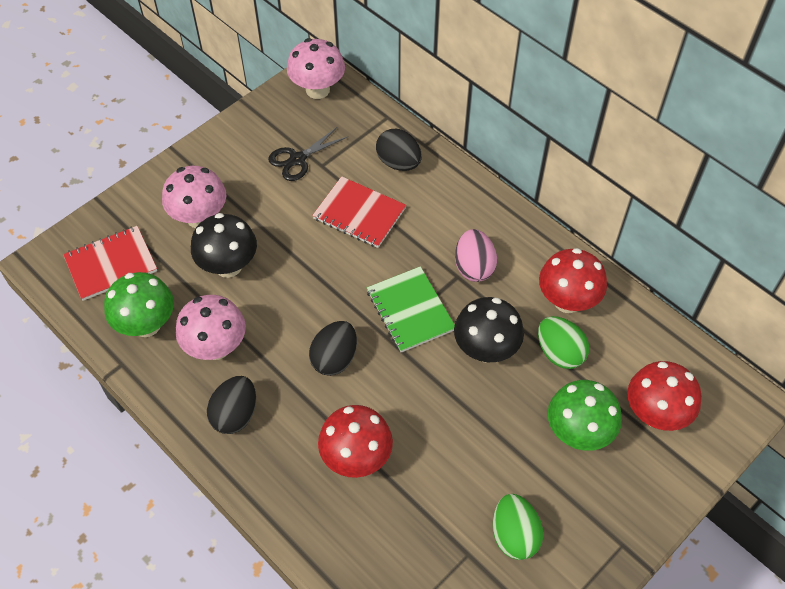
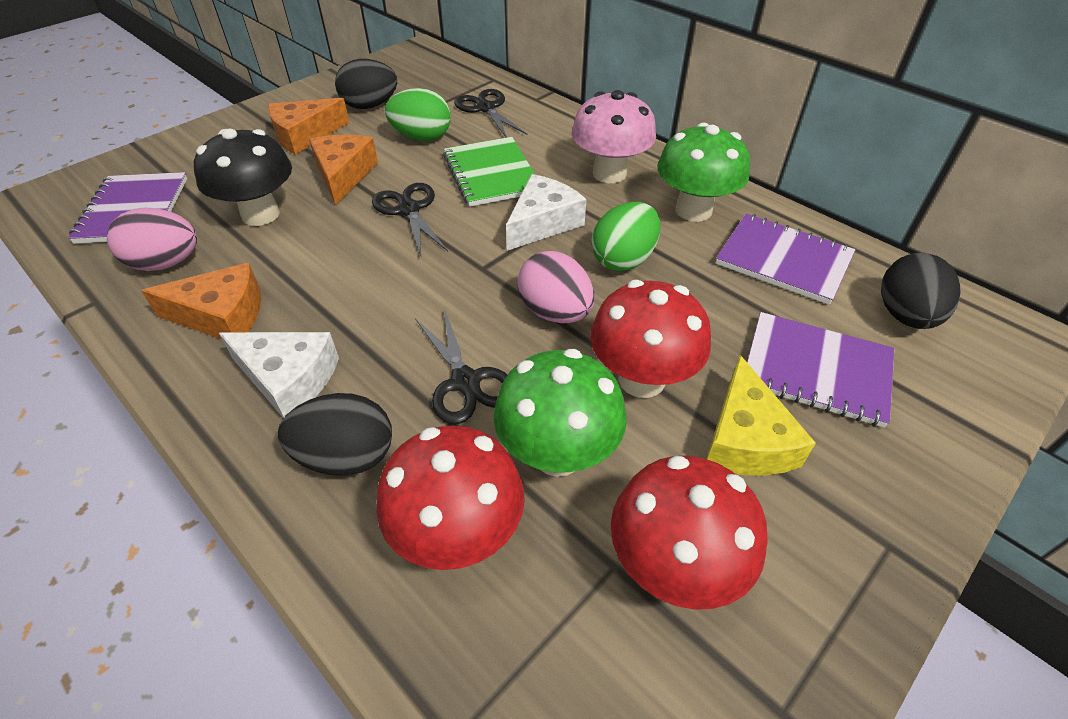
black mushroom: 2 -> 1
black scissors: 1 -> 3
orange cheese: 0 -> 3
pink egg: 1 -> 2
pink mushroom: 3 -> 1
purple notebook: 0 -> 3
red notebook: 2 -> 0
white cheese: 0 -> 2
yellow cheese: 0 -> 1

